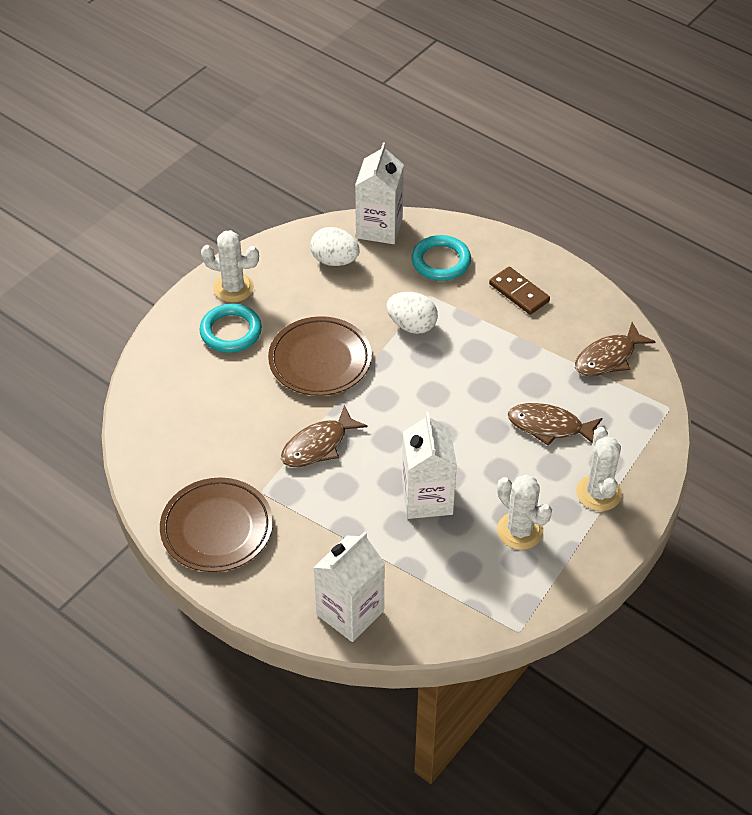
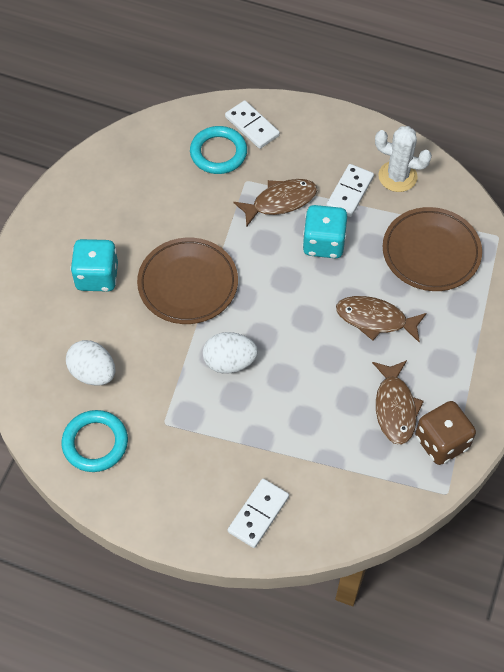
brown dice: 0 -> 1
brown domino: 1 -> 0
turquoise dice: 0 -> 2
white cactus: 3 -> 1
white carton: 3 -> 0
white domino: 0 -> 3

